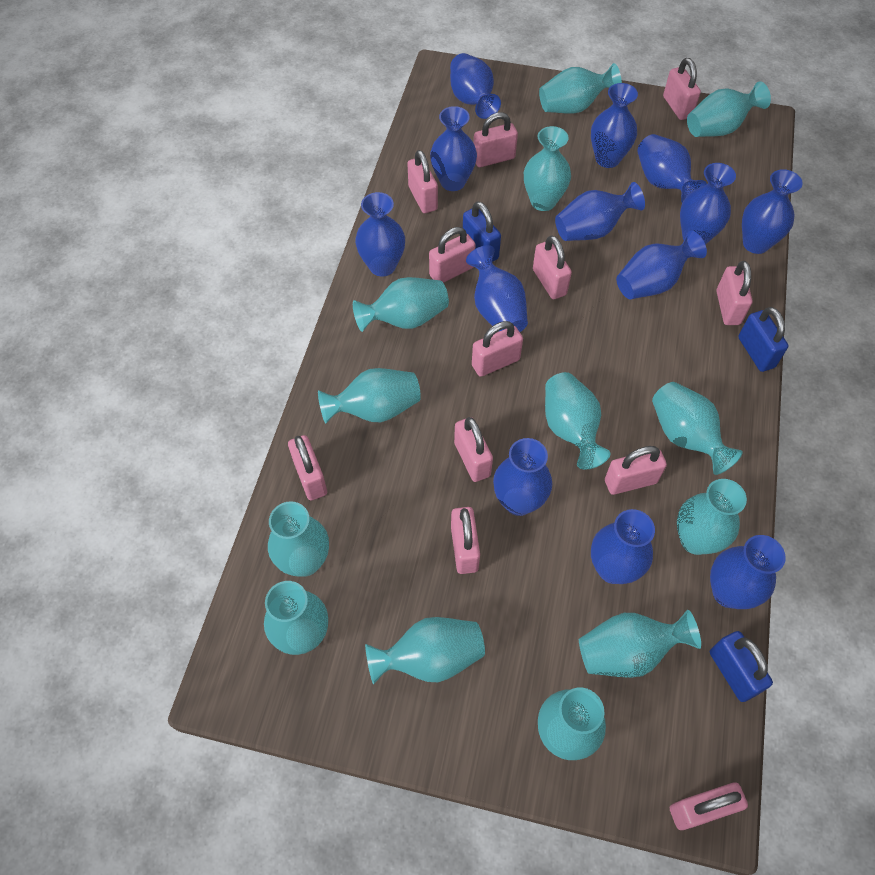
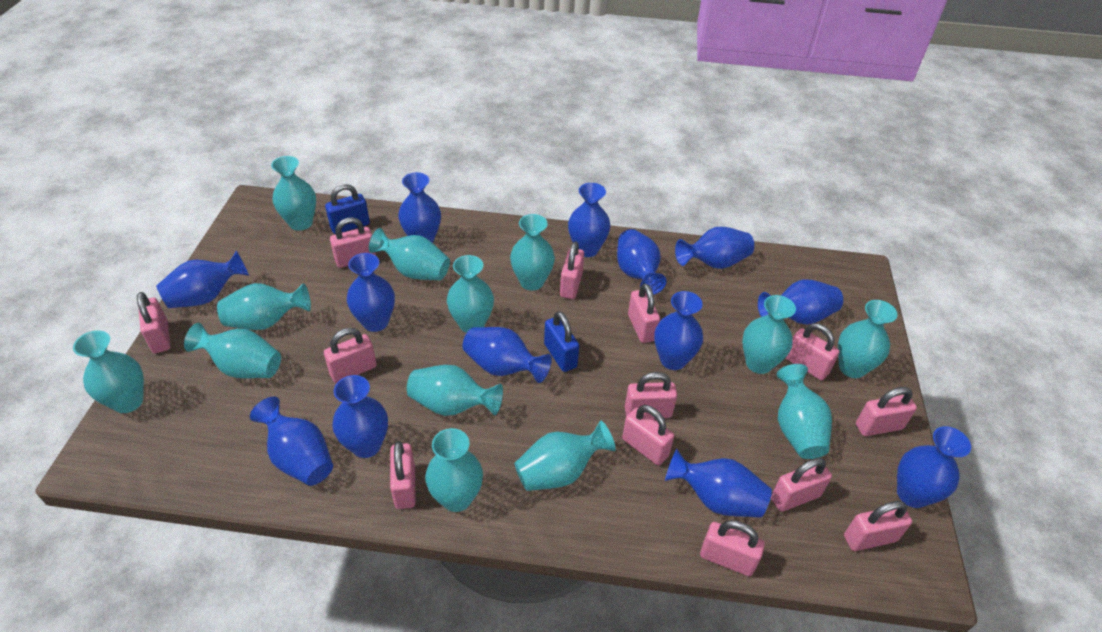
blue padlock: 3 -> 2
pink padlock: 12 -> 13

